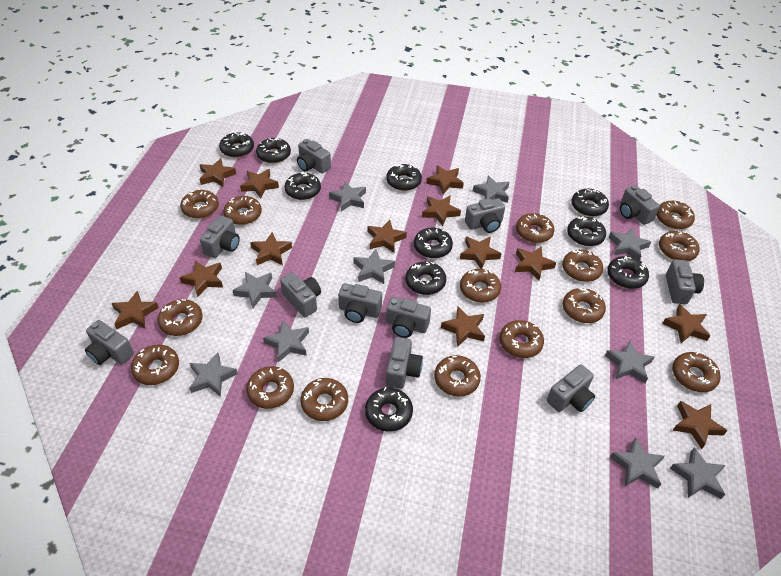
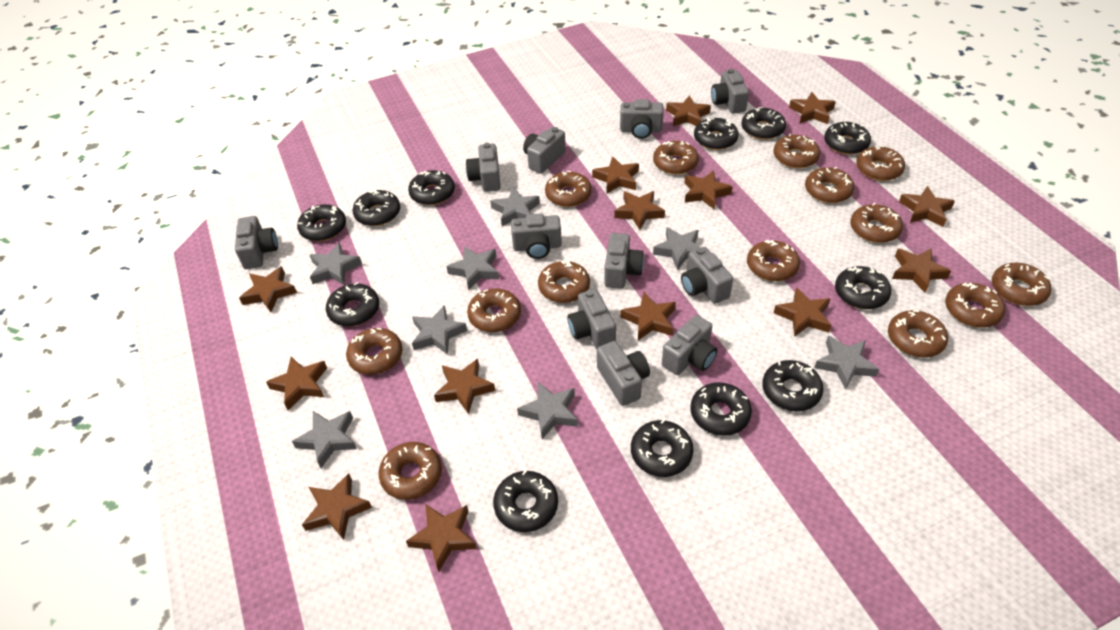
black donut: 10 -> 12
brown donut: 15 -> 14
brown star: 13 -> 14
grey star: 10 -> 8

